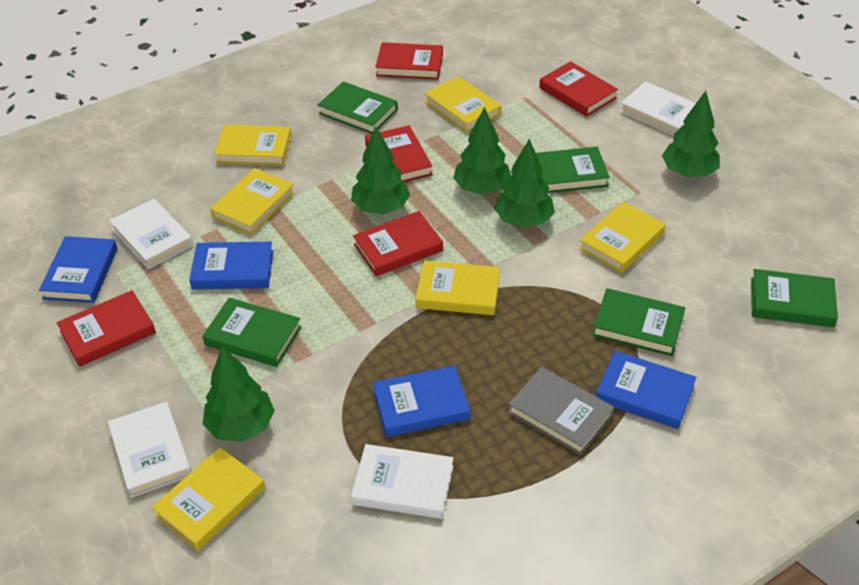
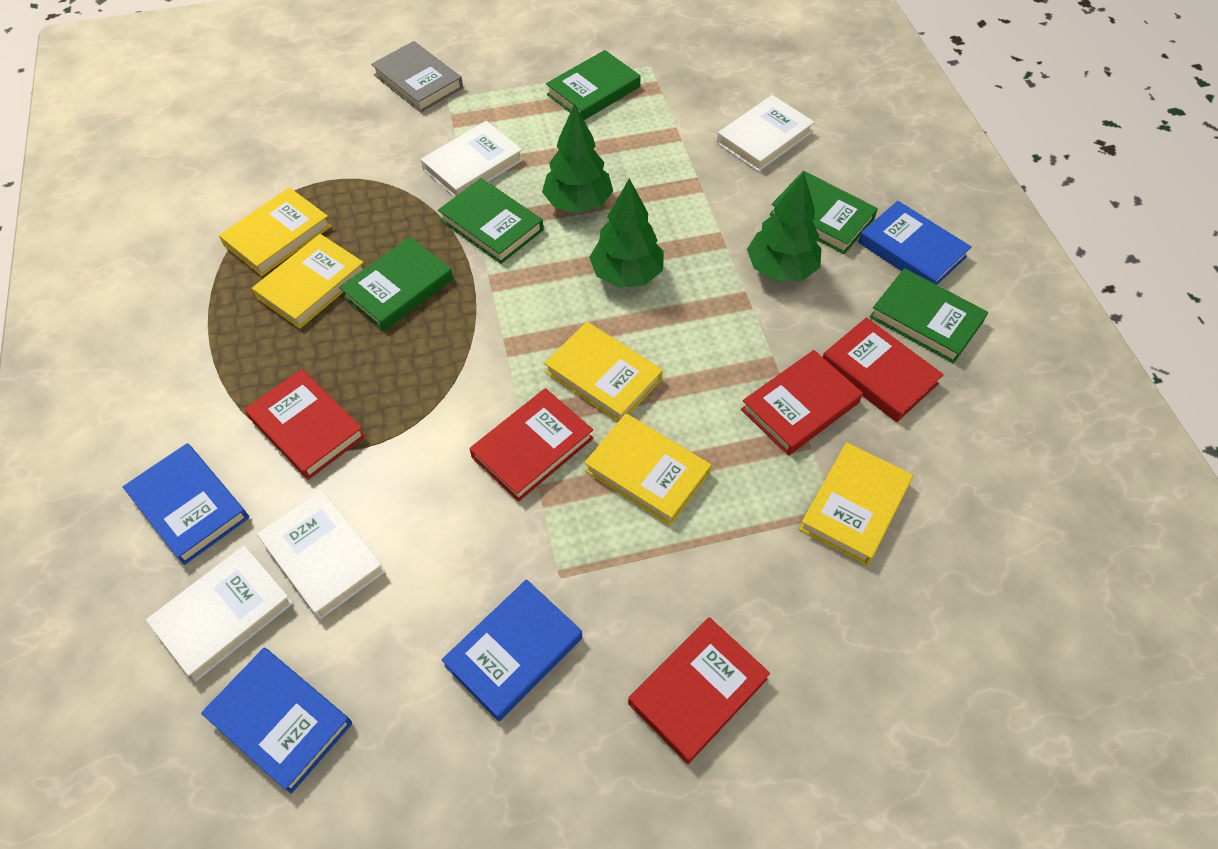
green tree: 5 -> 3
yellow book: 6 -> 5

